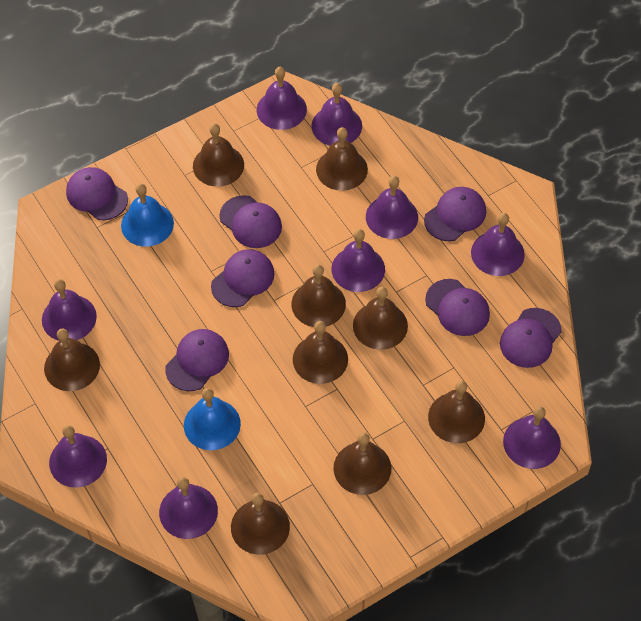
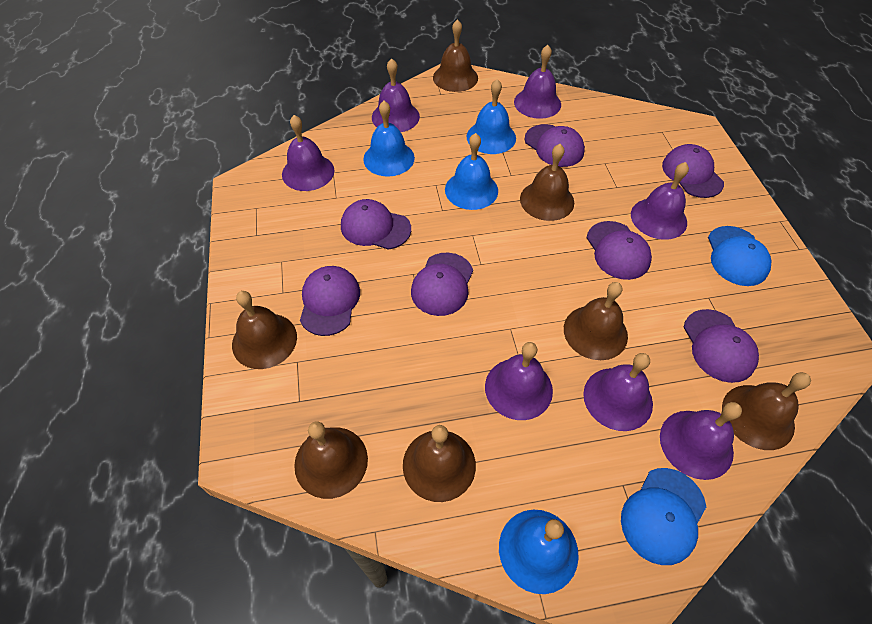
blue bell: 2 -> 4
blue cap: 0 -> 2
brown bell: 9 -> 7
purple bell: 9 -> 7

